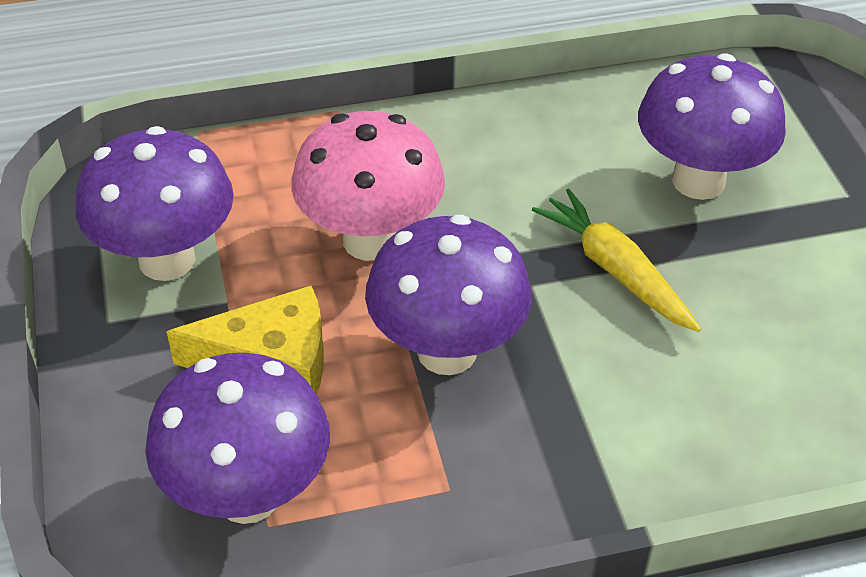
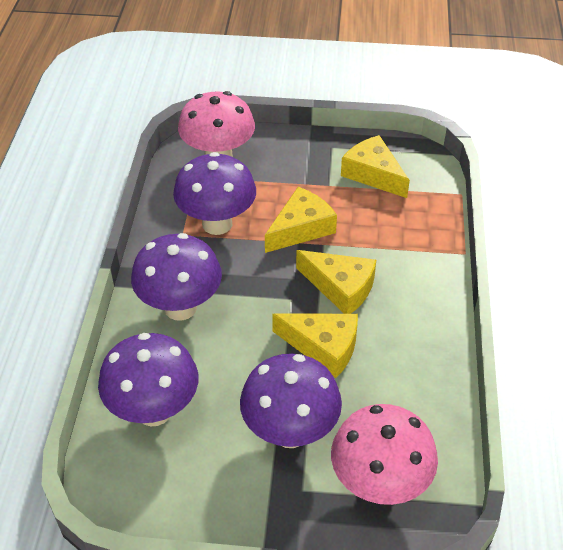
pink mushroom: 1 -> 2
yellow carrot: 1 -> 0
yellow cheese: 1 -> 4

